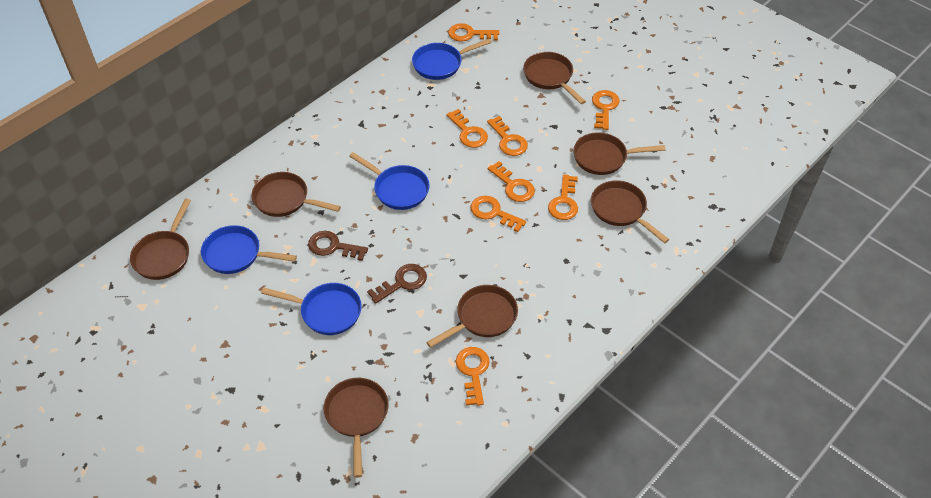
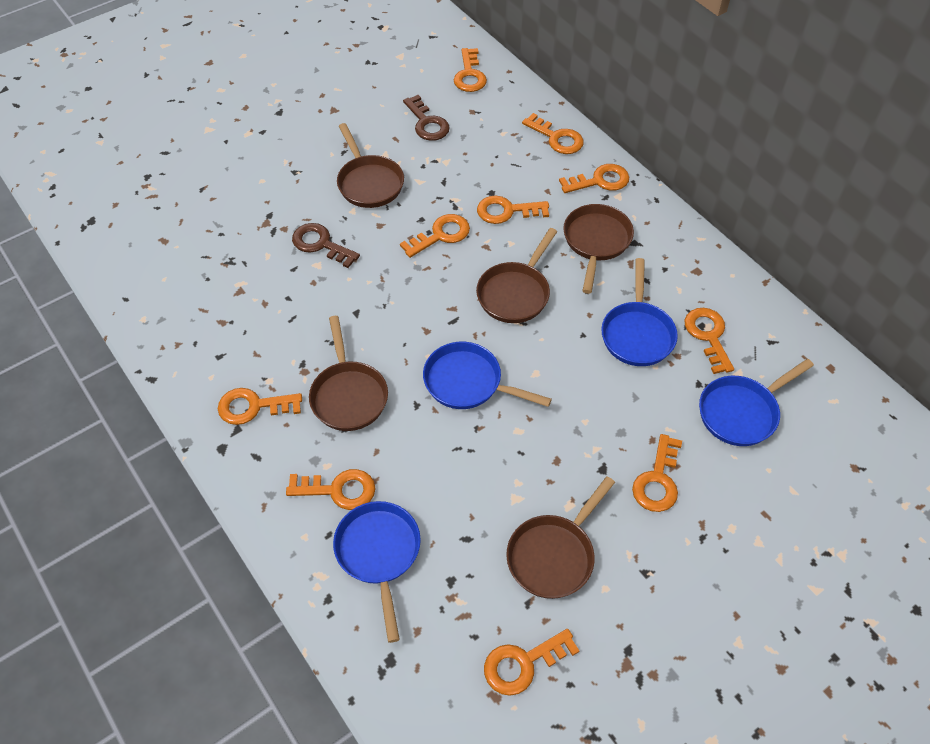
brown pan: 7 -> 5
orange key: 8 -> 10

